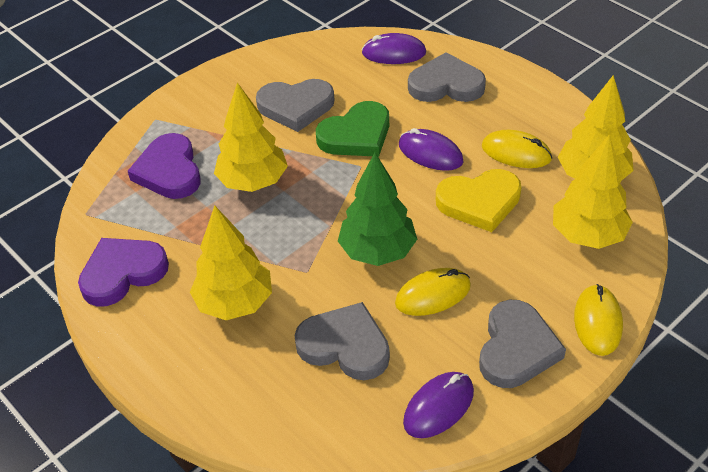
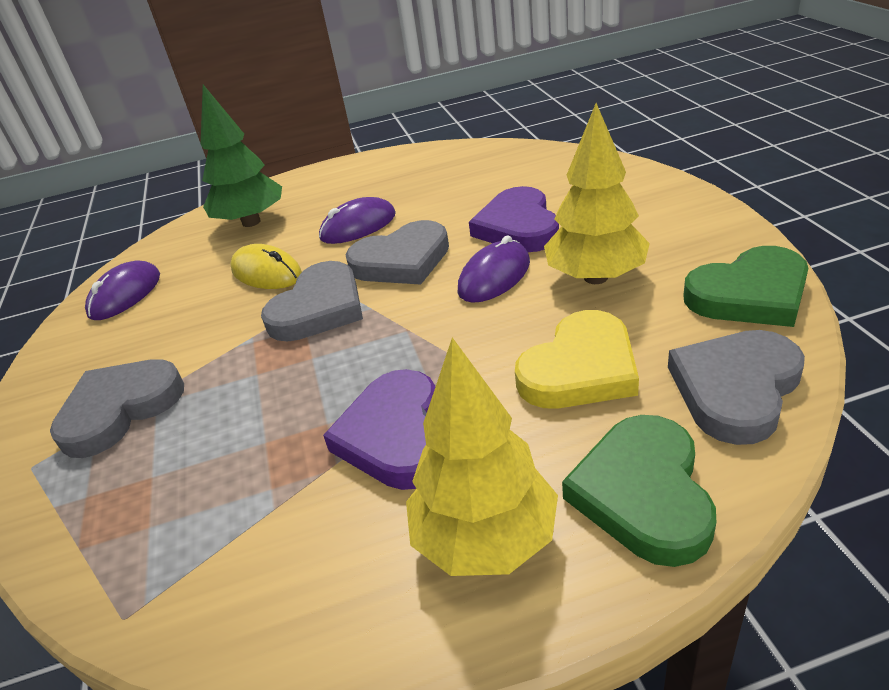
green heart: 1 -> 2
yellow mouse: 3 -> 1
yellow tree: 4 -> 2

